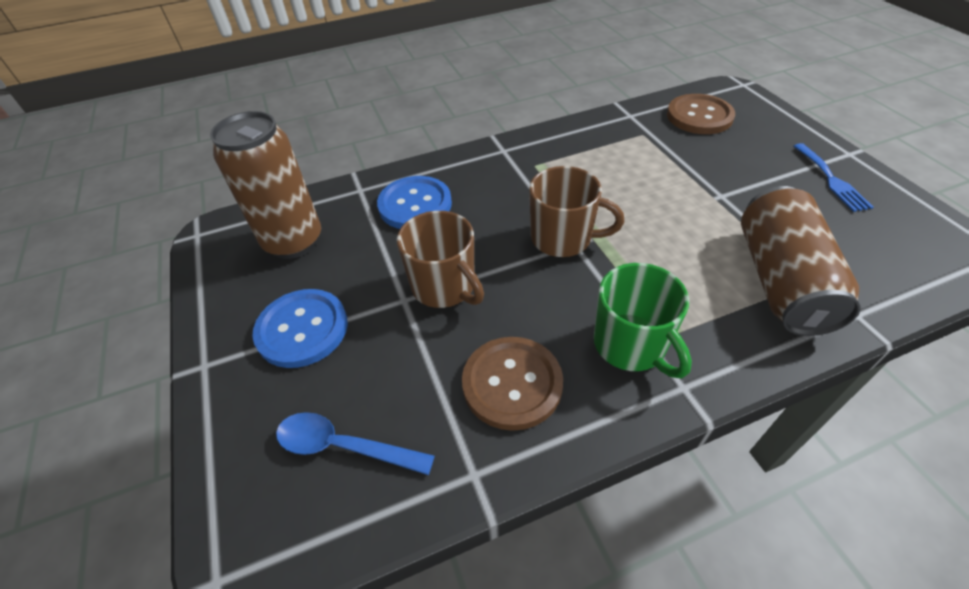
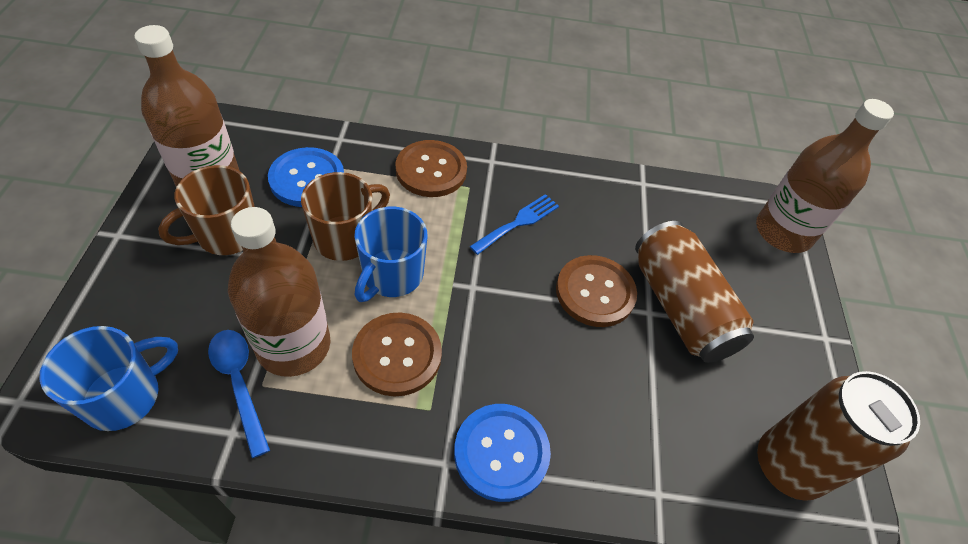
blue mug: 0 -> 2
brown bottle: 0 -> 3
brown button: 2 -> 3
green mug: 1 -> 0

